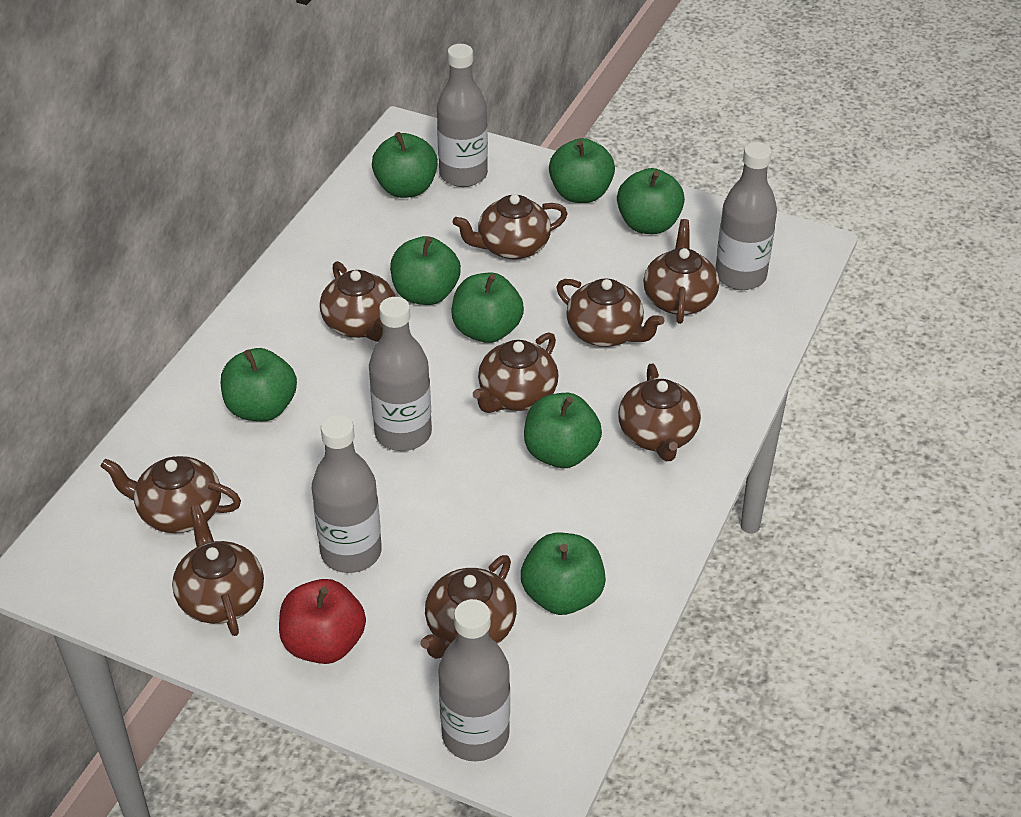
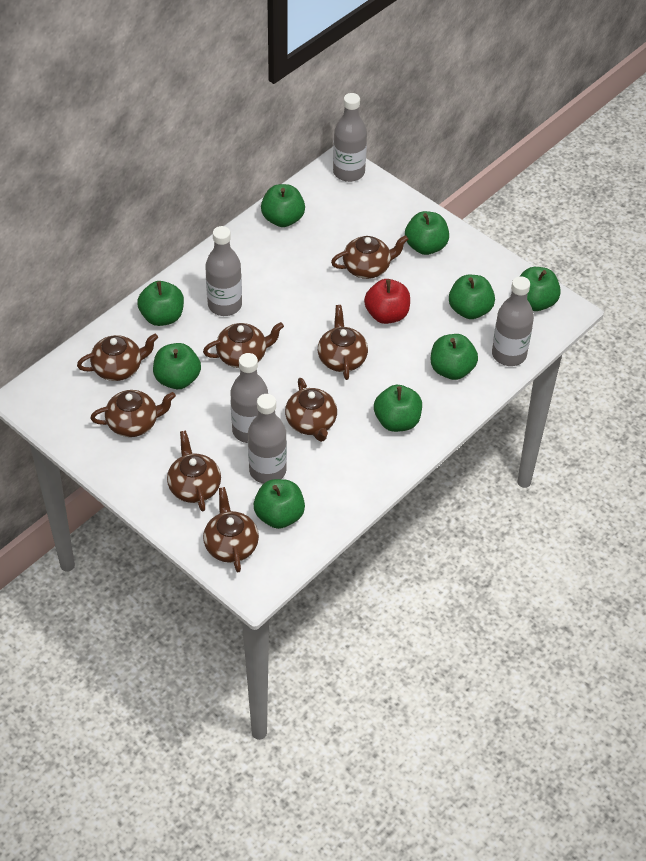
brown teapot: 9 -> 8
green apple: 8 -> 9

